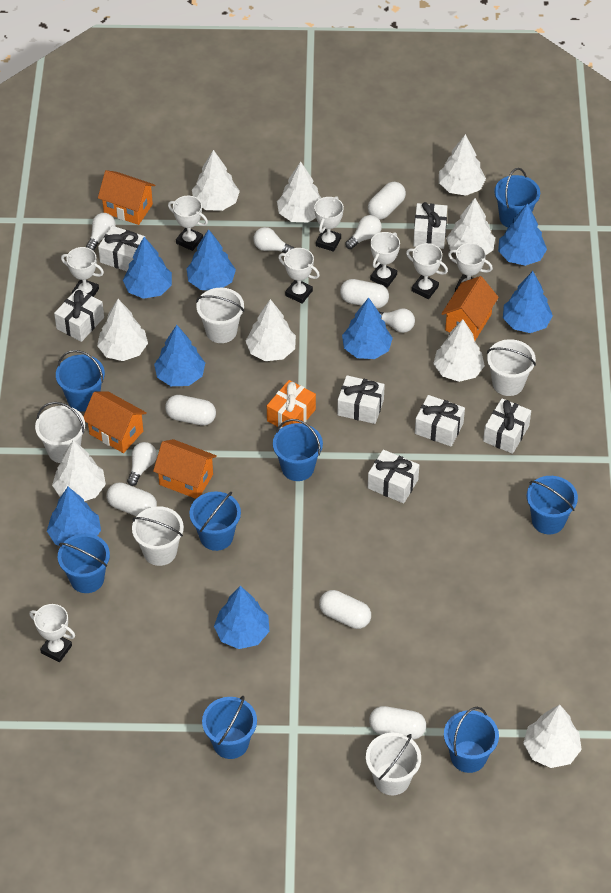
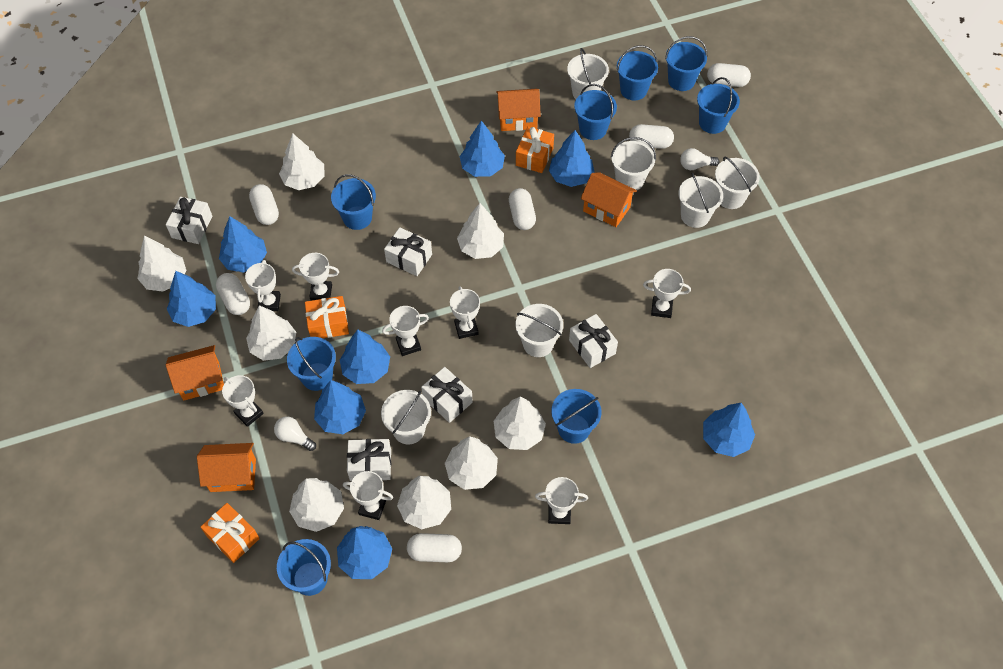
orange gift: 1 -> 3
white bucket: 5 -> 6
white gift: 7 -> 5
white light bulb: 5 -> 2
white tree: 9 -> 8

